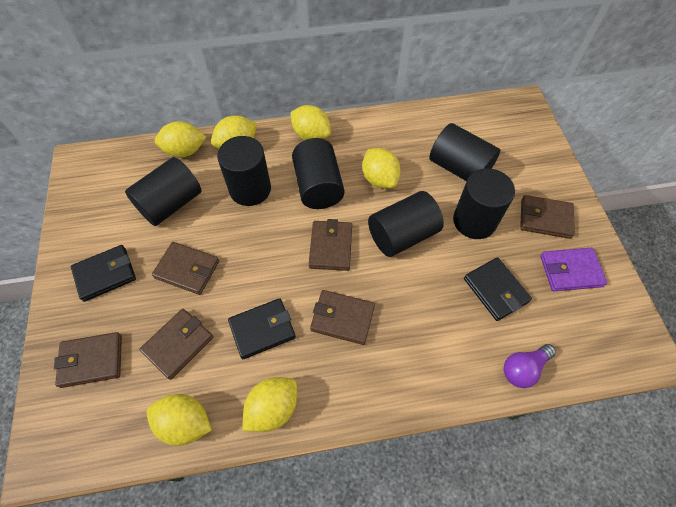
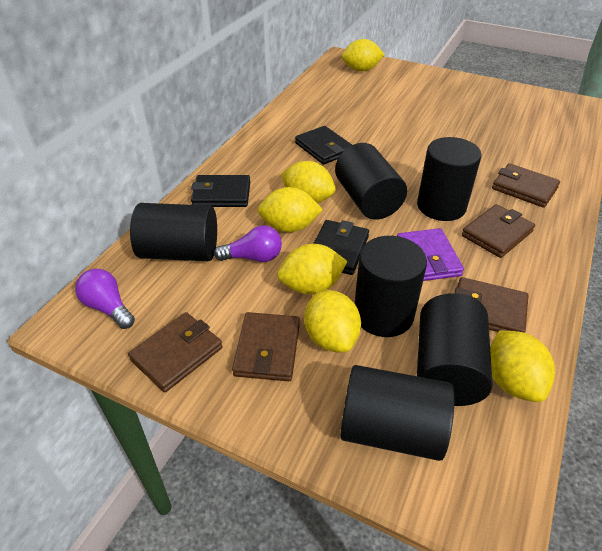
brown wallet: 6 -> 5
purple light bulb: 1 -> 2

